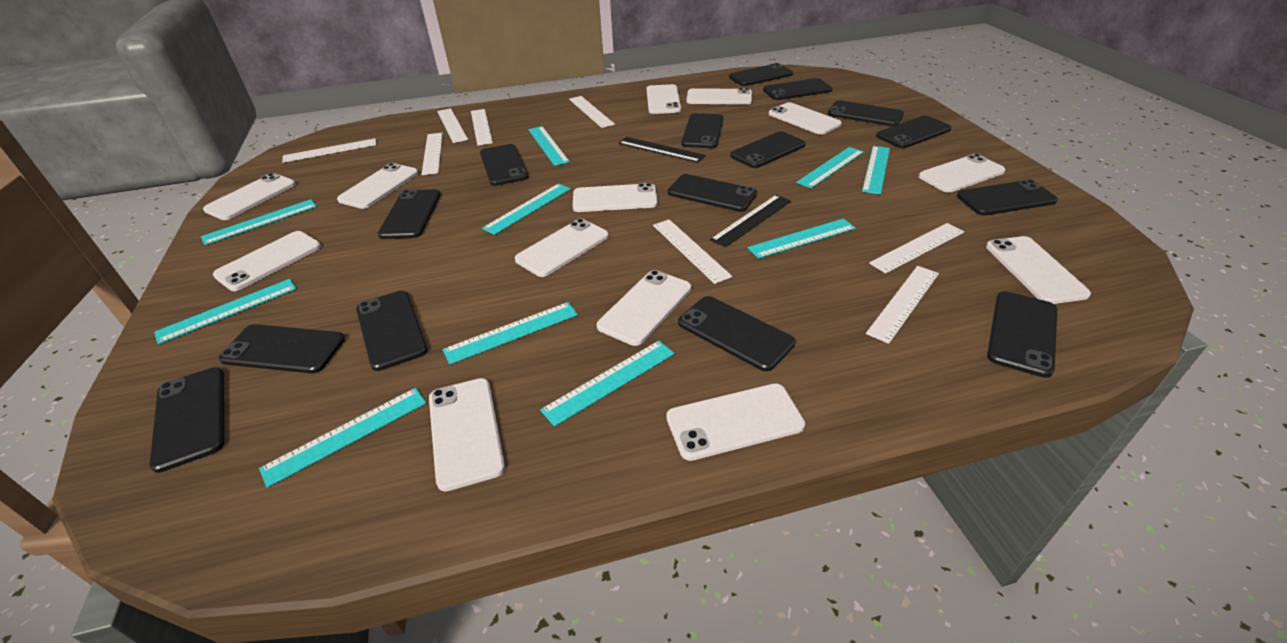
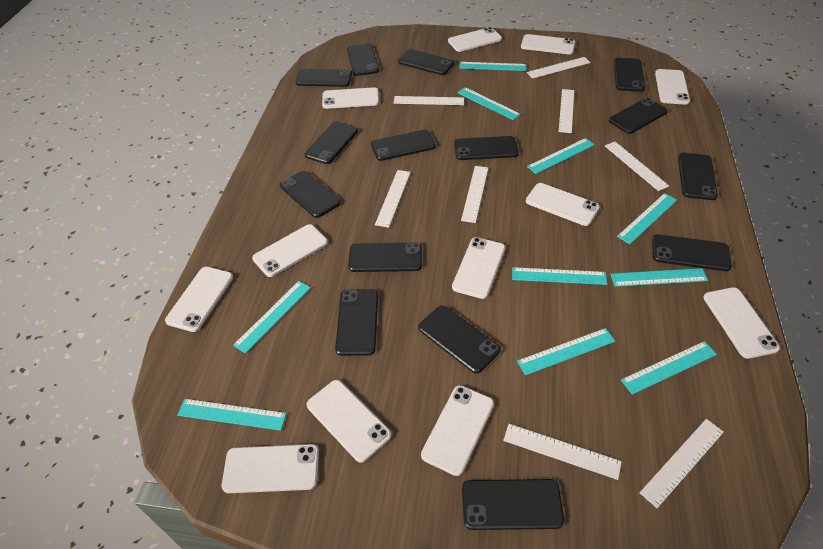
black ruler: 2 -> 0
white phone: 13 -> 12

